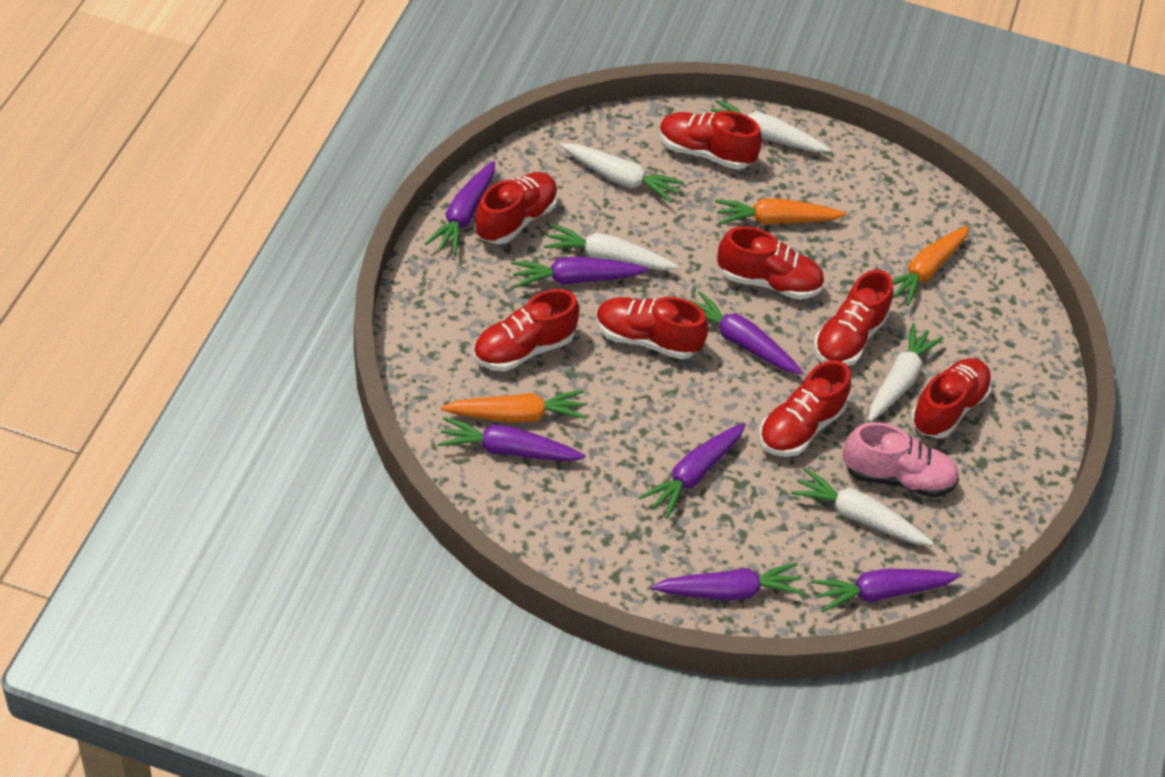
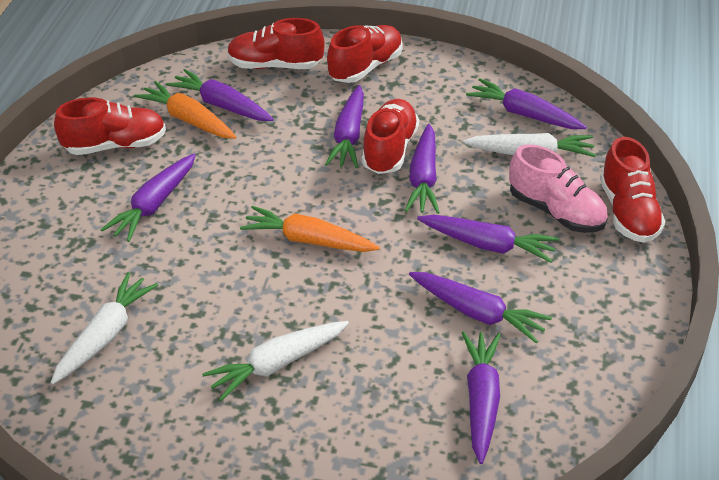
orange carrot: 3 -> 2
purple carrot: 7 -> 8
red shoe: 8 -> 5
white carrot: 5 -> 3

